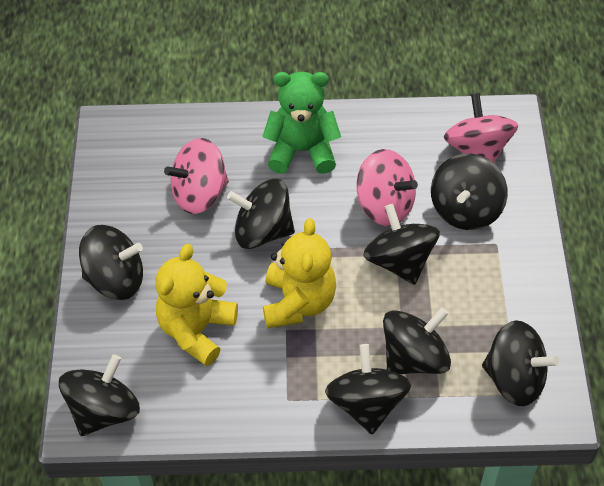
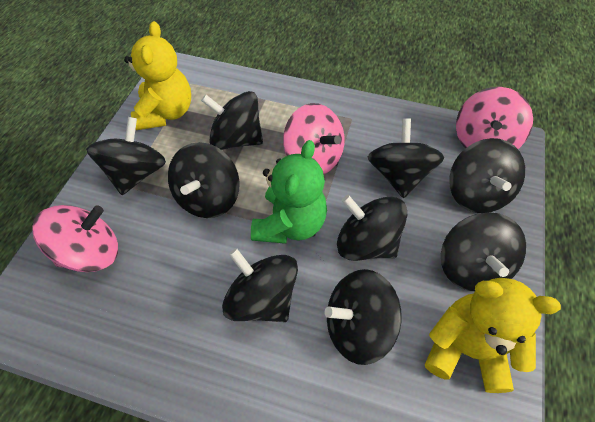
black spinning top: 8 -> 9

